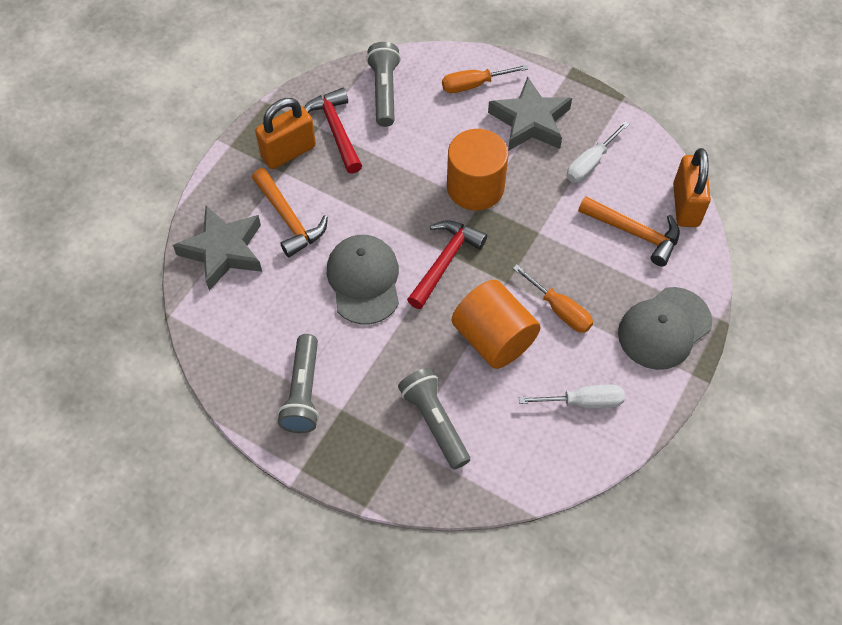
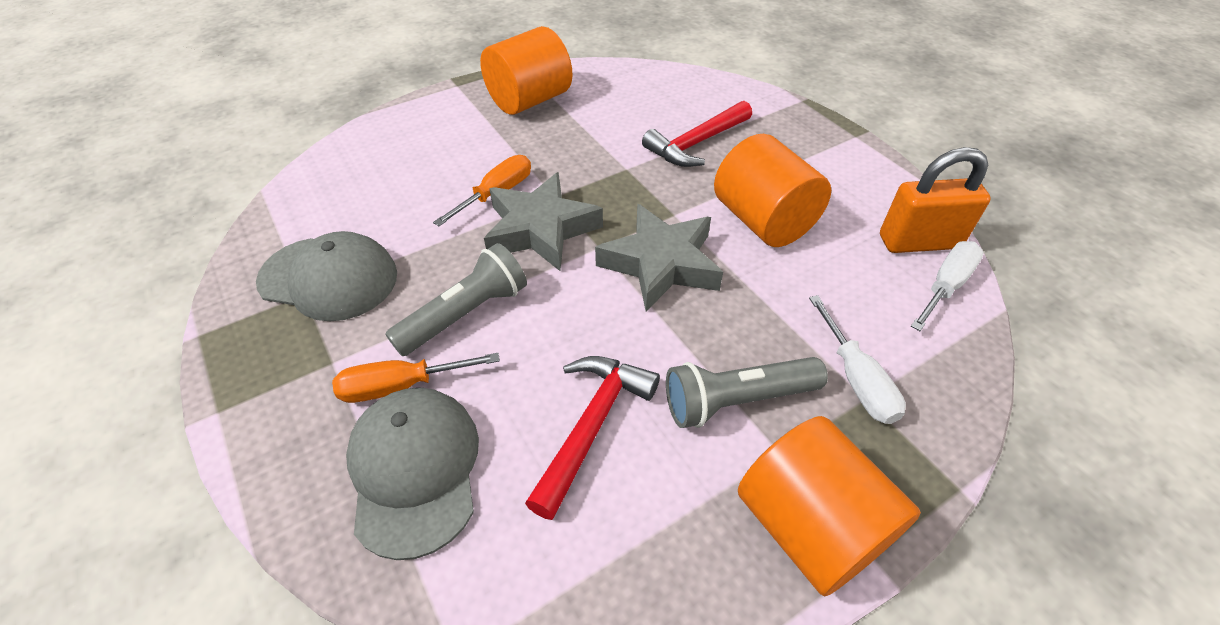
grey flashlight: 3 -> 2
orange cylinder: 2 -> 3
orange hammer: 2 -> 0
orange padlock: 2 -> 1

